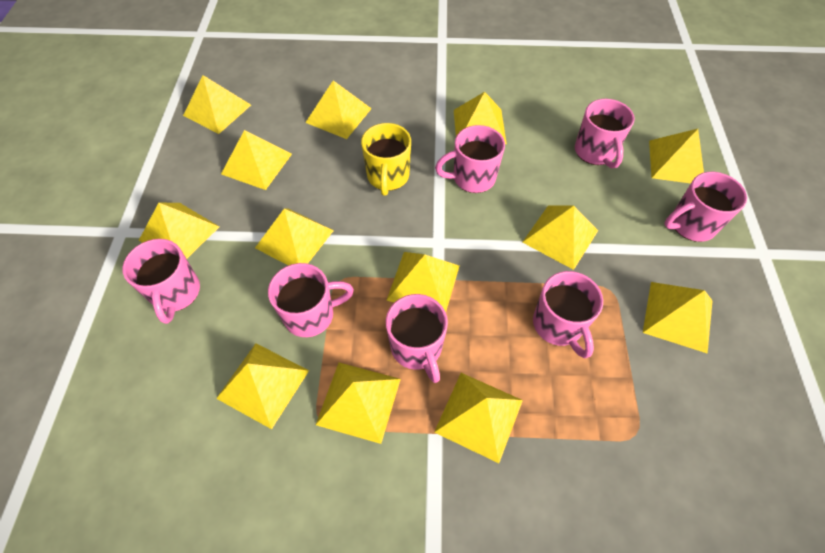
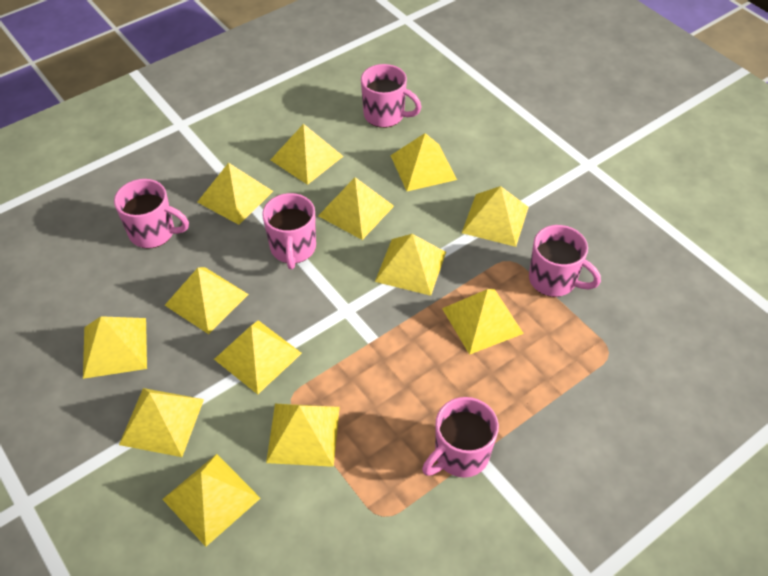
pink mug: 7 -> 5
yellow mug: 1 -> 0

